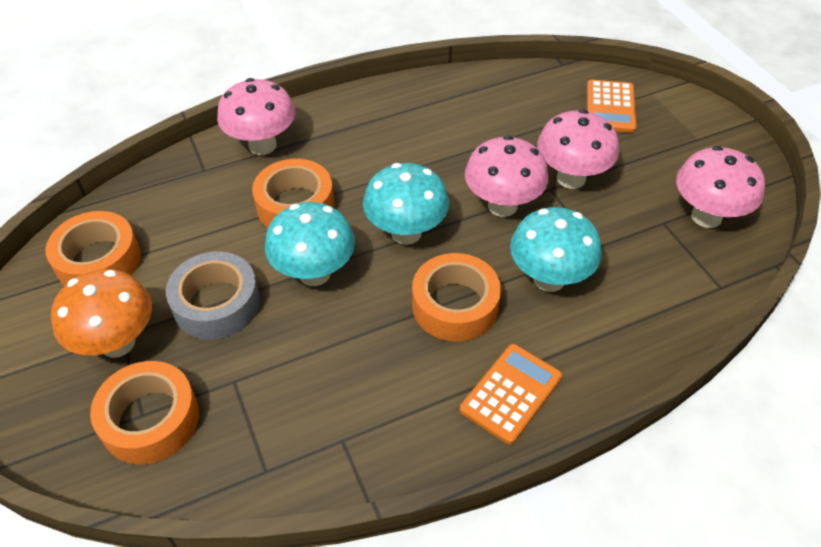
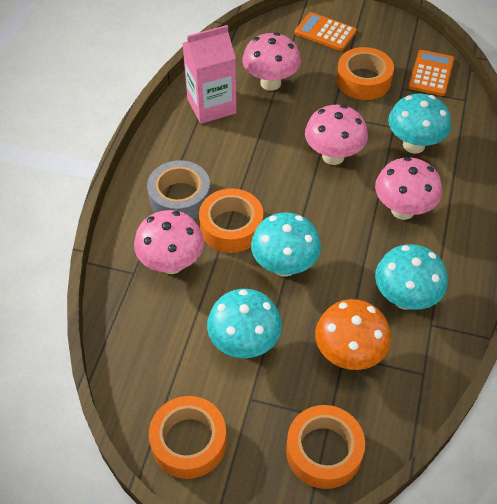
pink carton: 0 -> 1
turquoise mushroom: 3 -> 4

